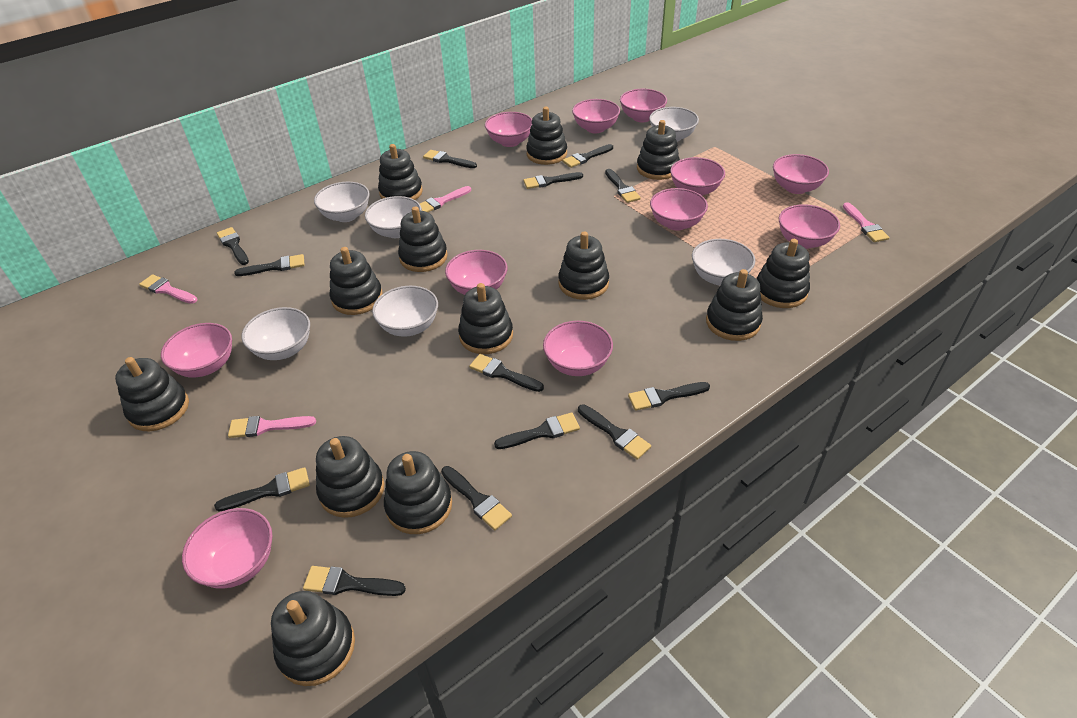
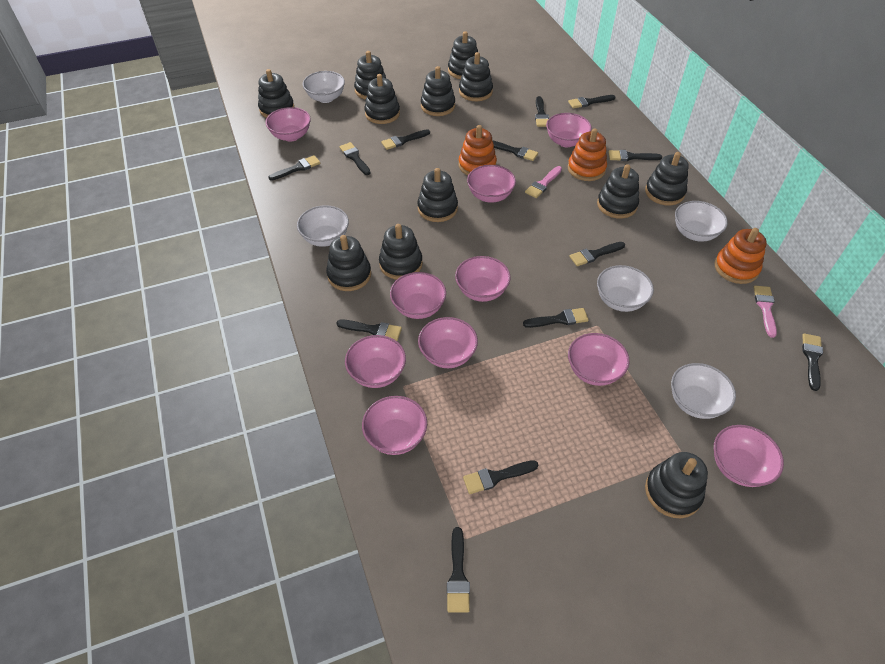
black stacking toy: 13 -> 12
orange stacking toy: 0 -> 3
pink bowl: 11 -> 10
pink brush: 4 -> 2
white bowl: 6 -> 5

